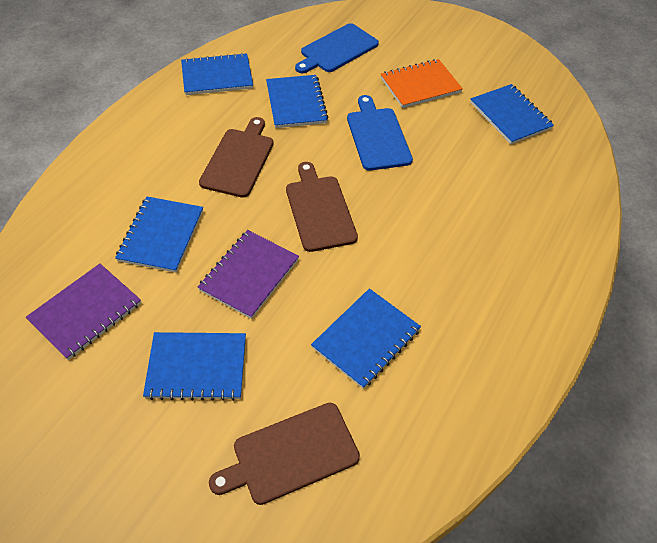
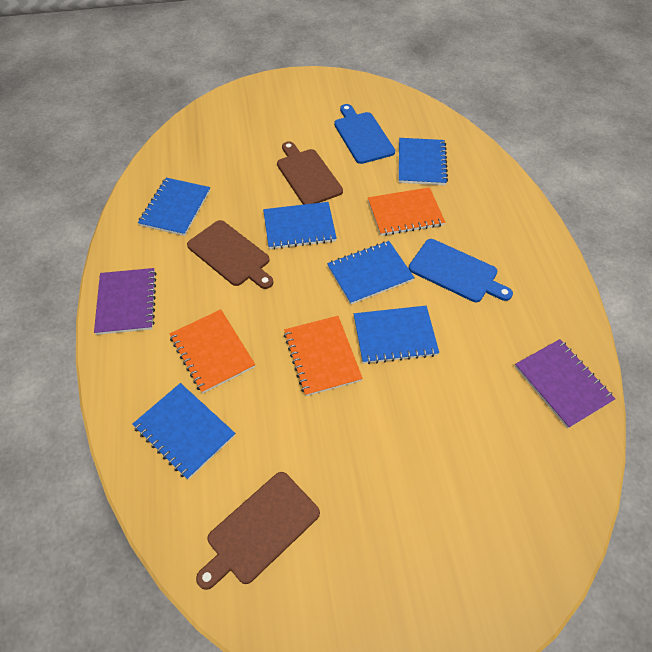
orange notebook: 1 -> 3

